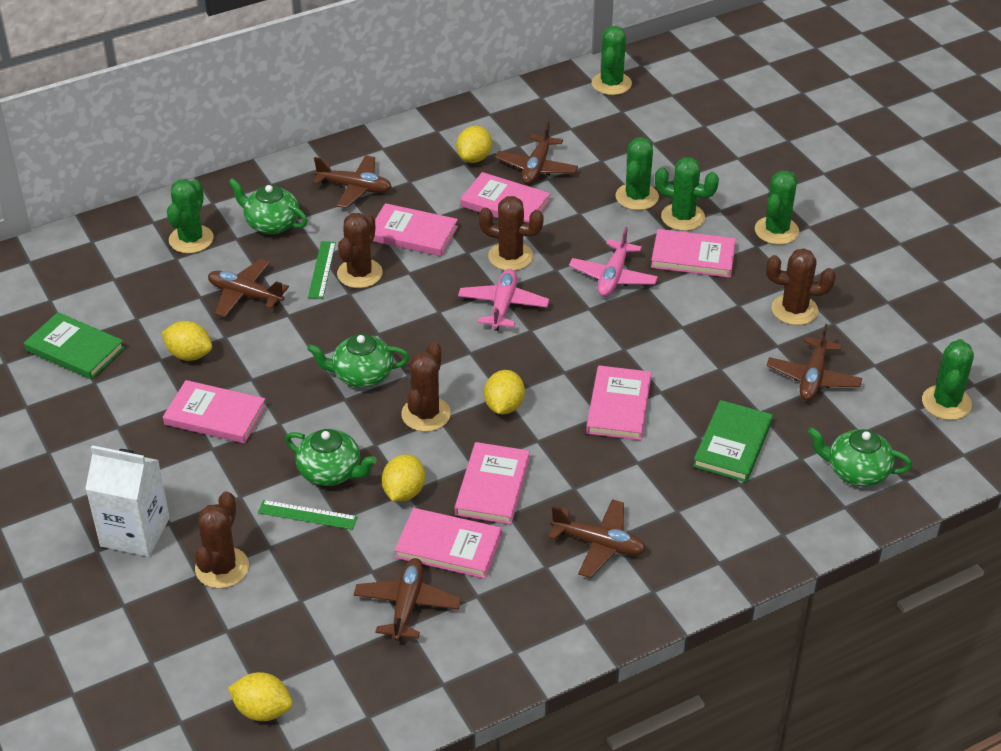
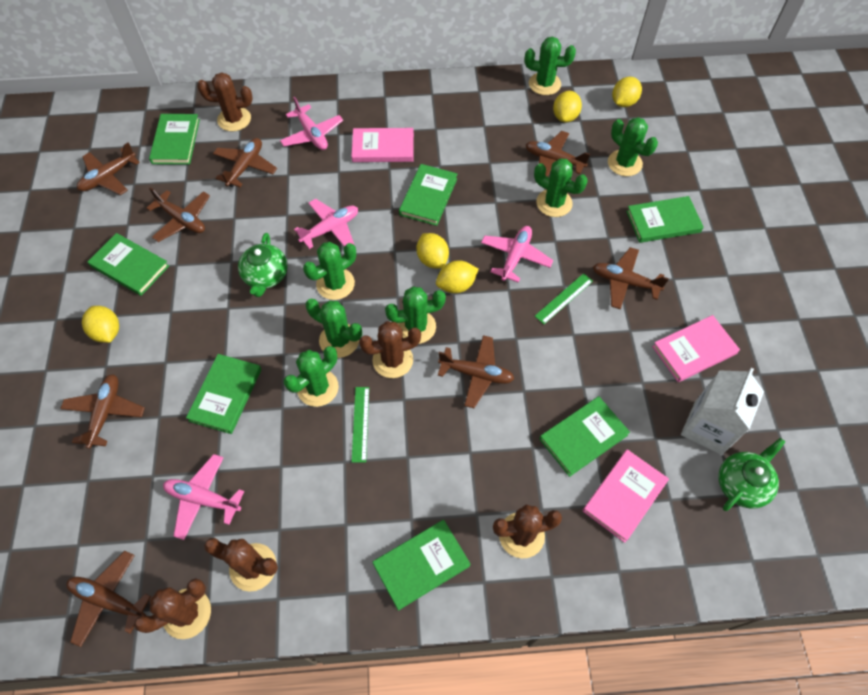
brown plane: 6 -> 8
green book: 2 -> 7
green cactus: 6 -> 7
green teapot: 4 -> 2
pink book: 7 -> 3
pink plane: 2 -> 4

